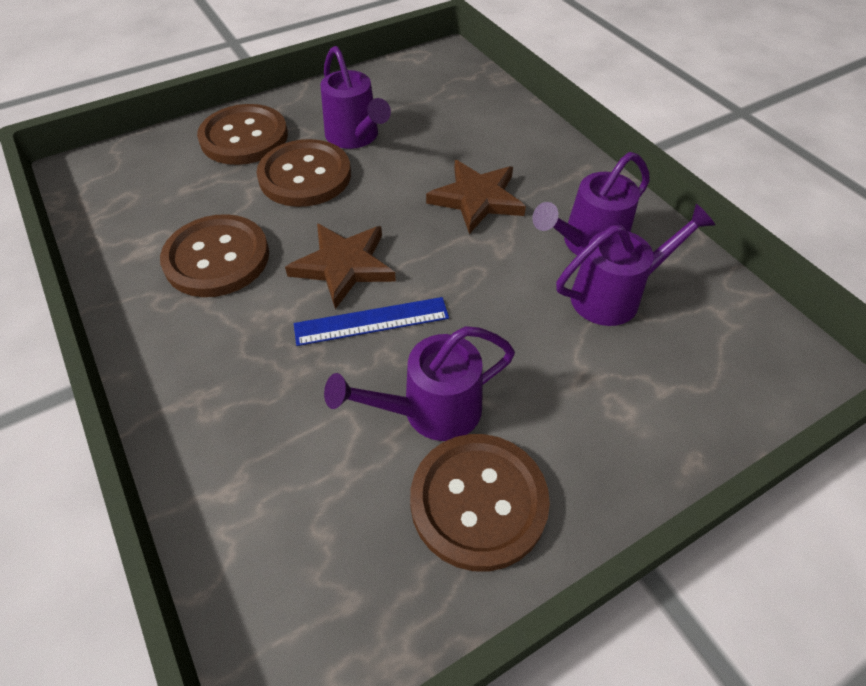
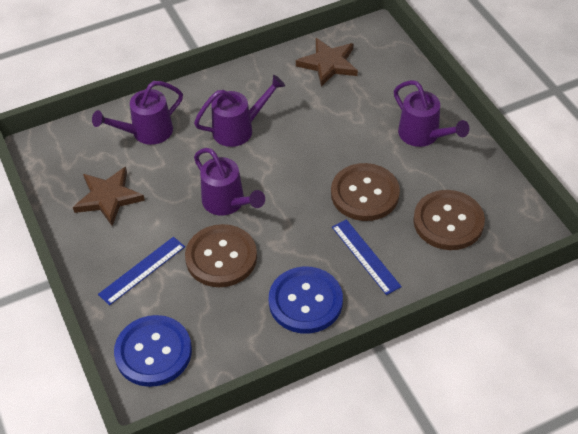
blue button: 0 -> 2
blue ruler: 1 -> 2
brown button: 4 -> 3

